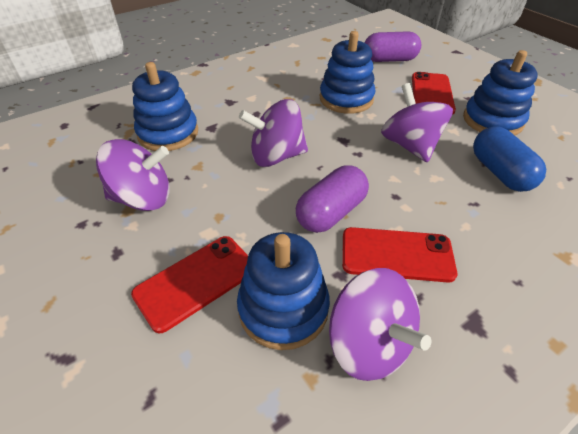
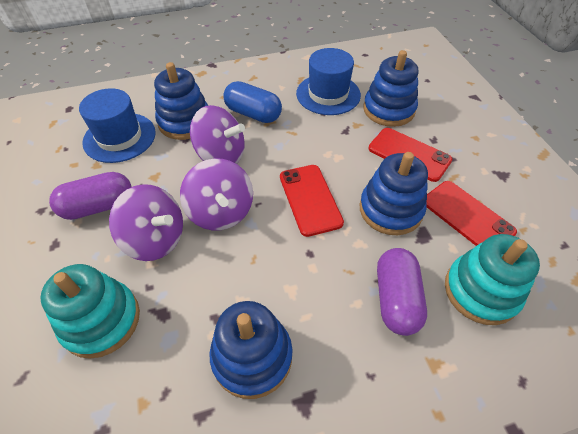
blue hat: 0 -> 2
purple spinning top: 4 -> 3
turquoise stacking toy: 0 -> 2

